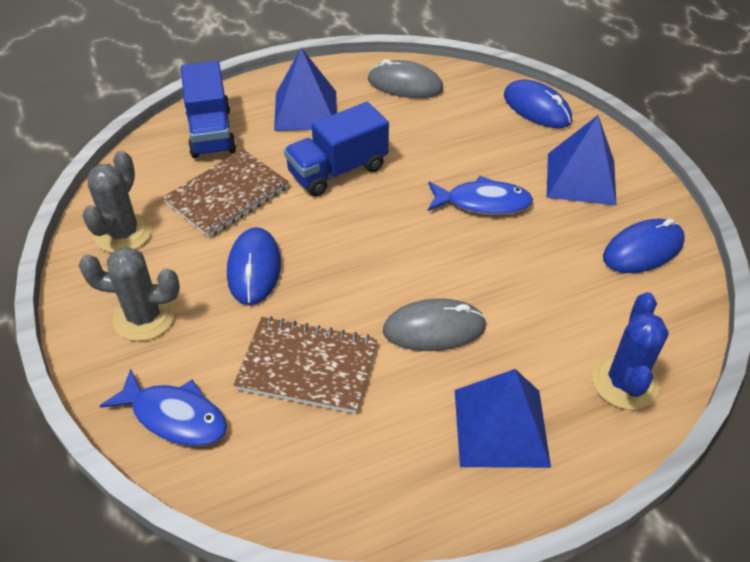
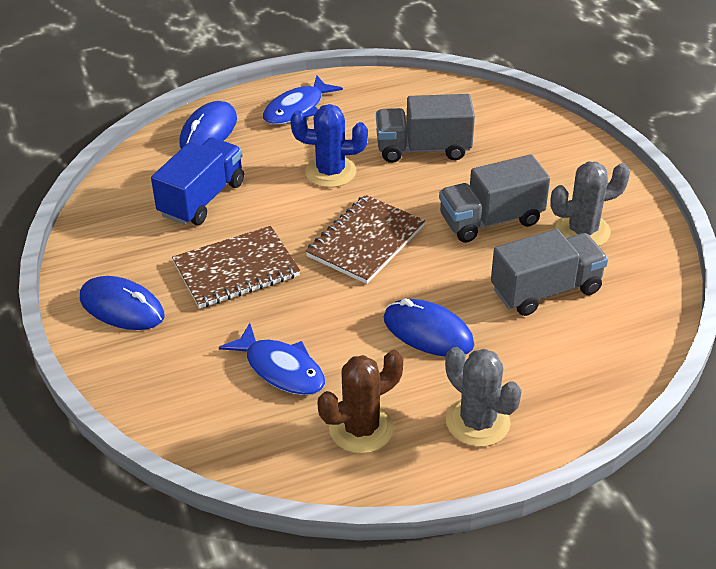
blue pyramid: 3 -> 0
blue truck: 2 -> 1
brown cactus: 0 -> 1
grey mouse: 2 -> 0
grey truck: 0 -> 3

